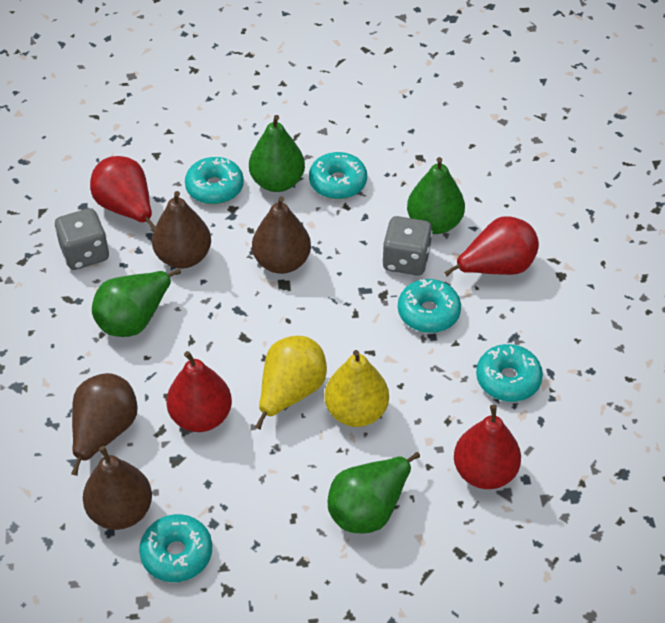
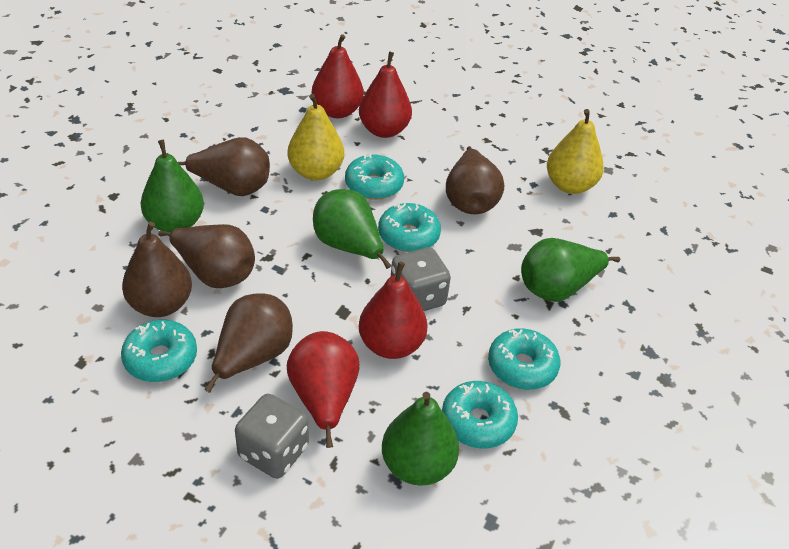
brown pear: 4 -> 5

